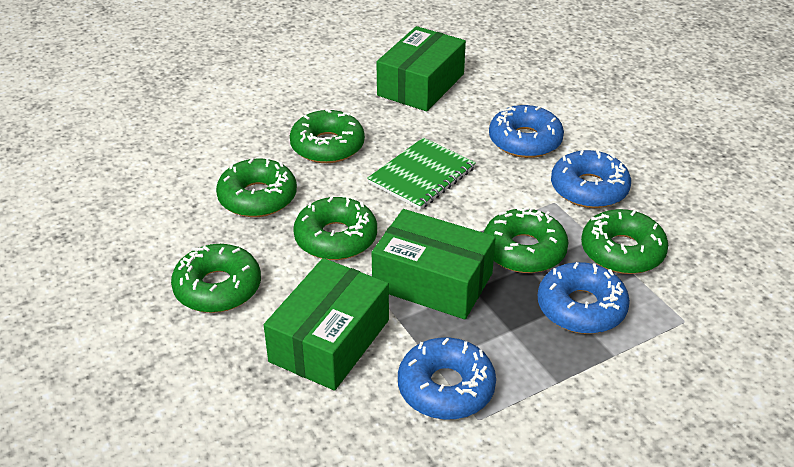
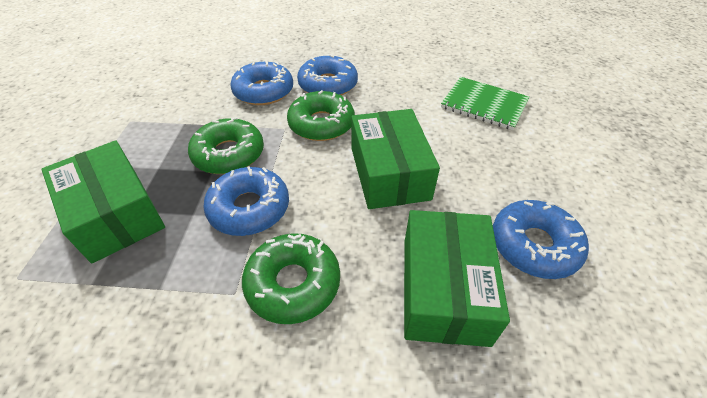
green donut: 6 -> 3

